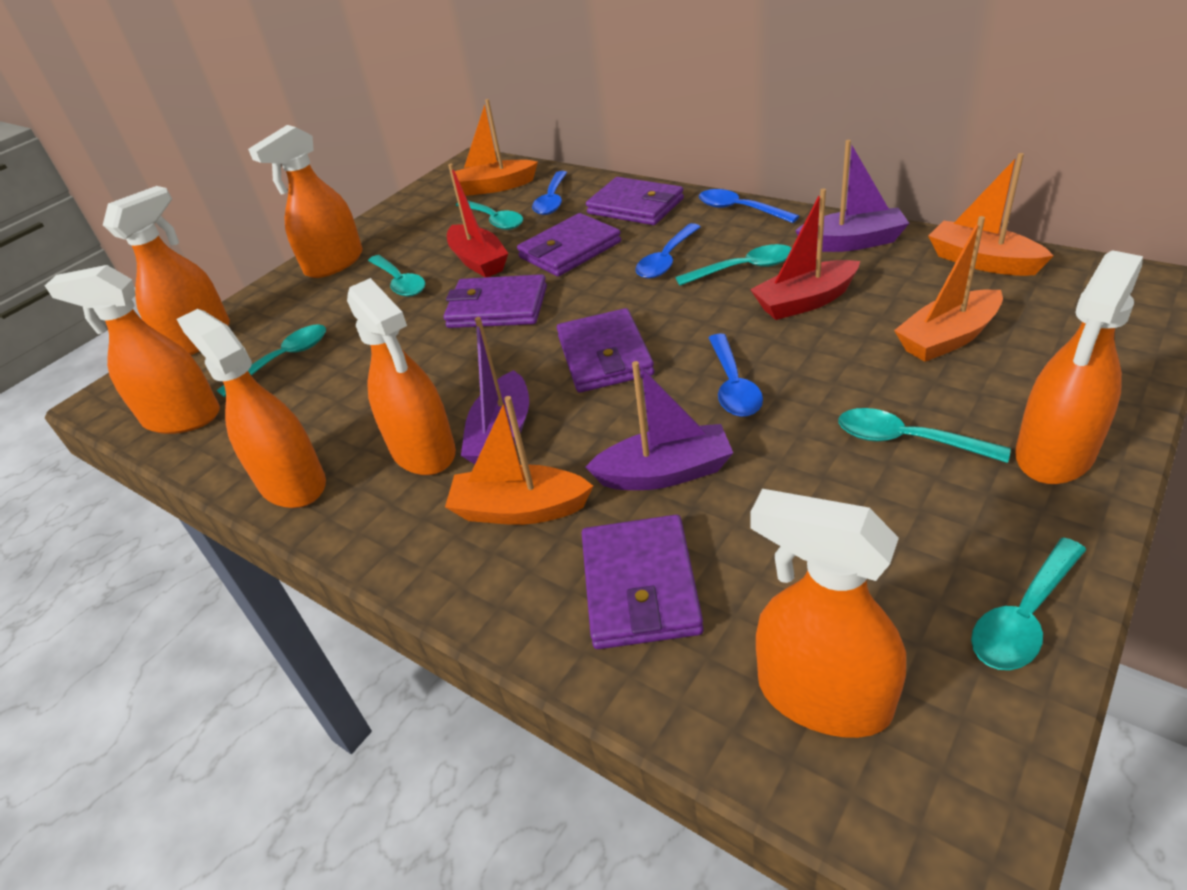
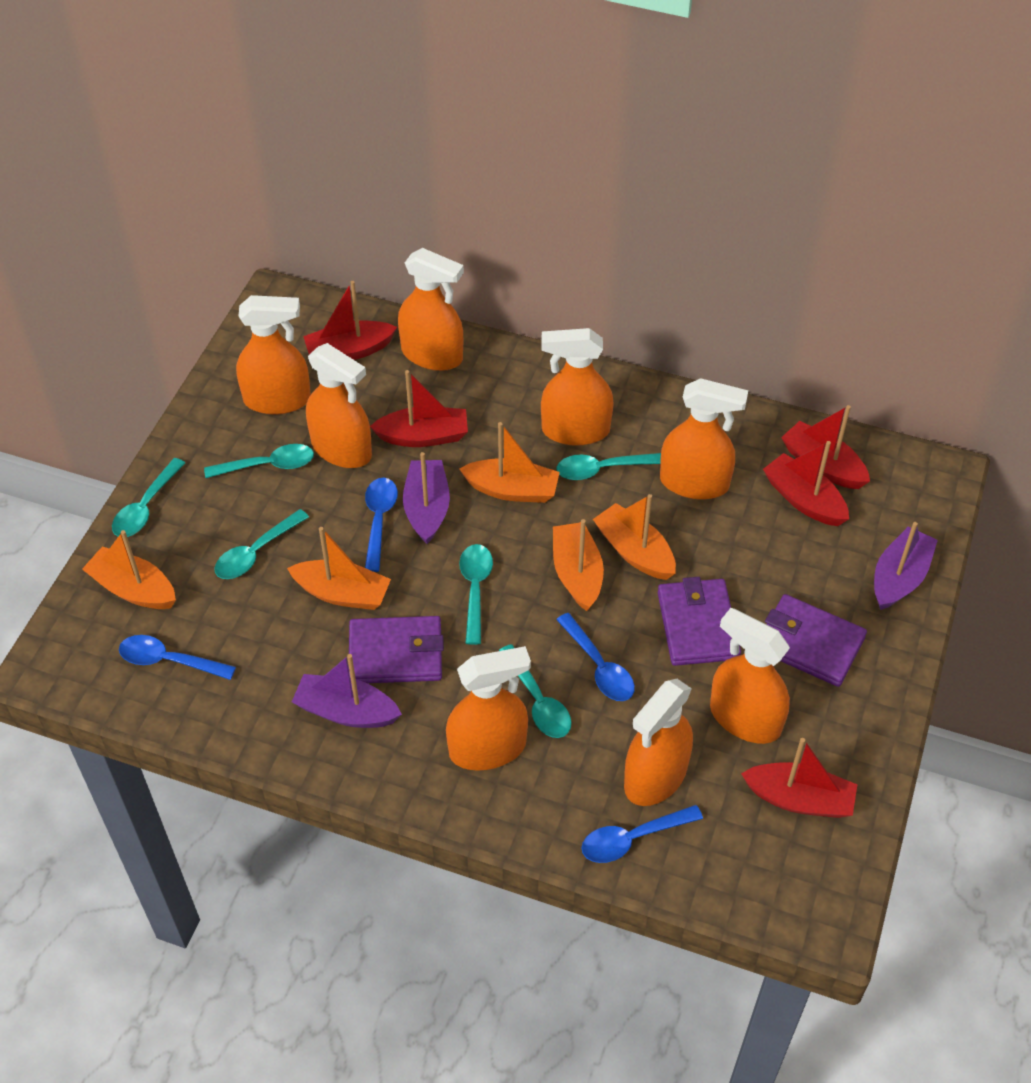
orange boat: 4 -> 5
orange spray bottle: 7 -> 8
purple wallet: 5 -> 3
red boat: 2 -> 5

